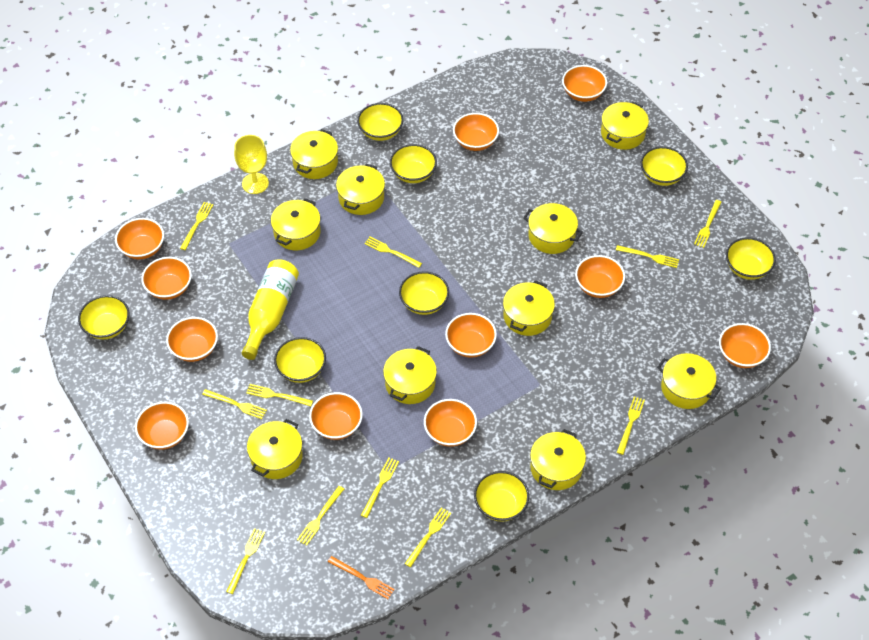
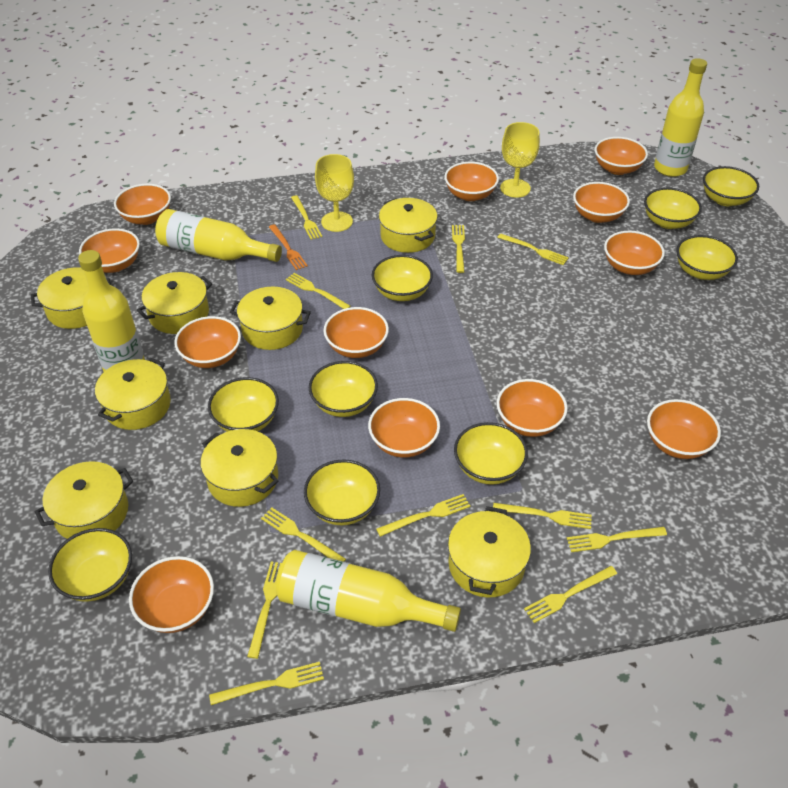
orange bowl: 11 -> 12
yellow bottle: 1 -> 4
yellow bowl: 8 -> 9
yellow goblet: 1 -> 2
yellow pot: 10 -> 8

